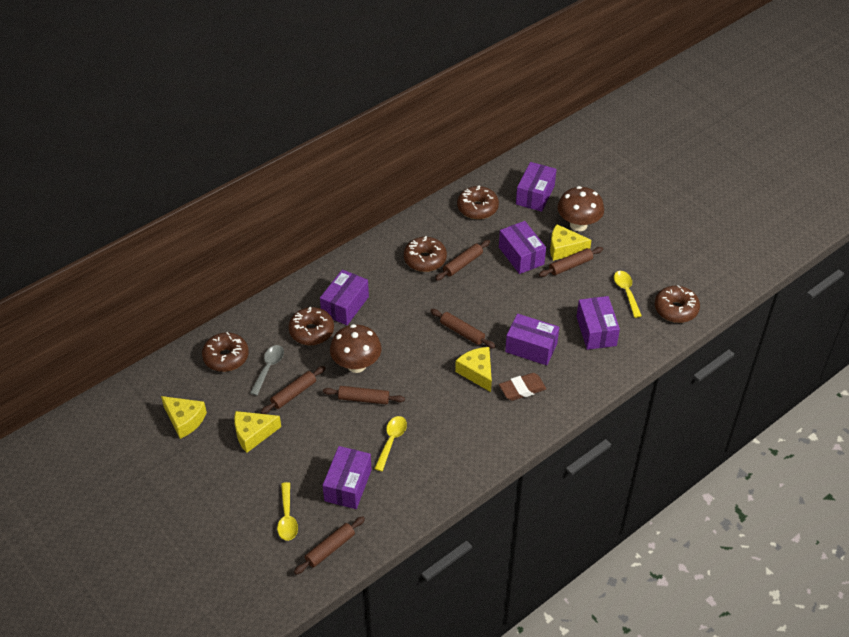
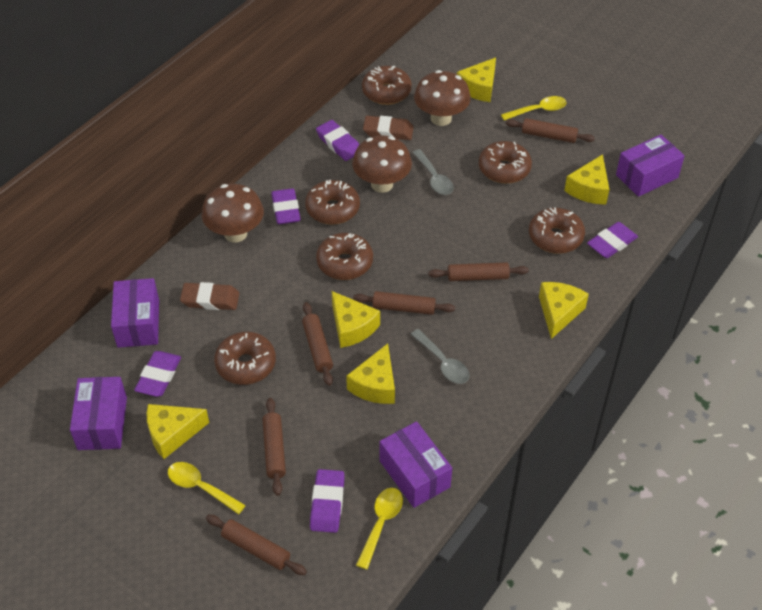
brown donut: 5 -> 6
brown eraser: 1 -> 2
brown mushroom: 2 -> 3
grey spoon: 1 -> 2
purple box: 6 -> 4
purple eraser: 0 -> 5
yellow cheese: 4 -> 6

